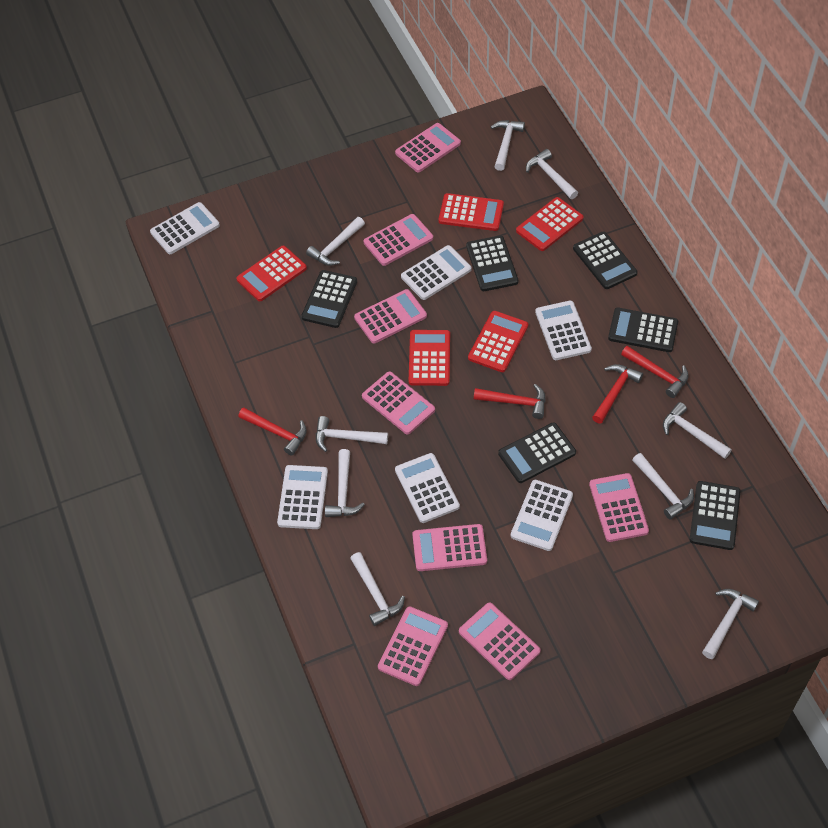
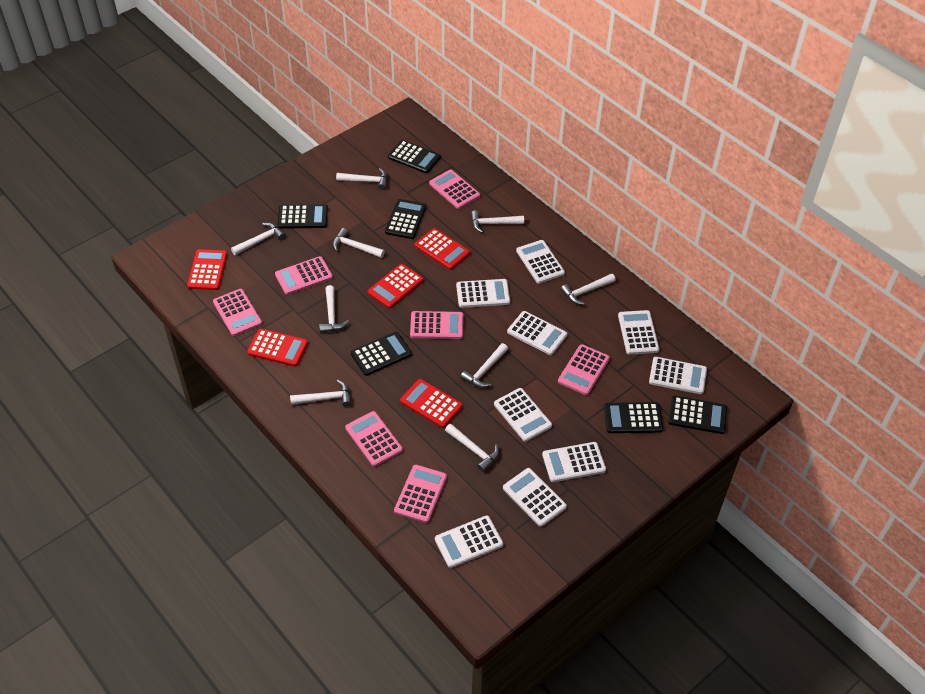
pink calculator: 8 -> 7
red hammer: 4 -> 0
white calculator: 6 -> 9

